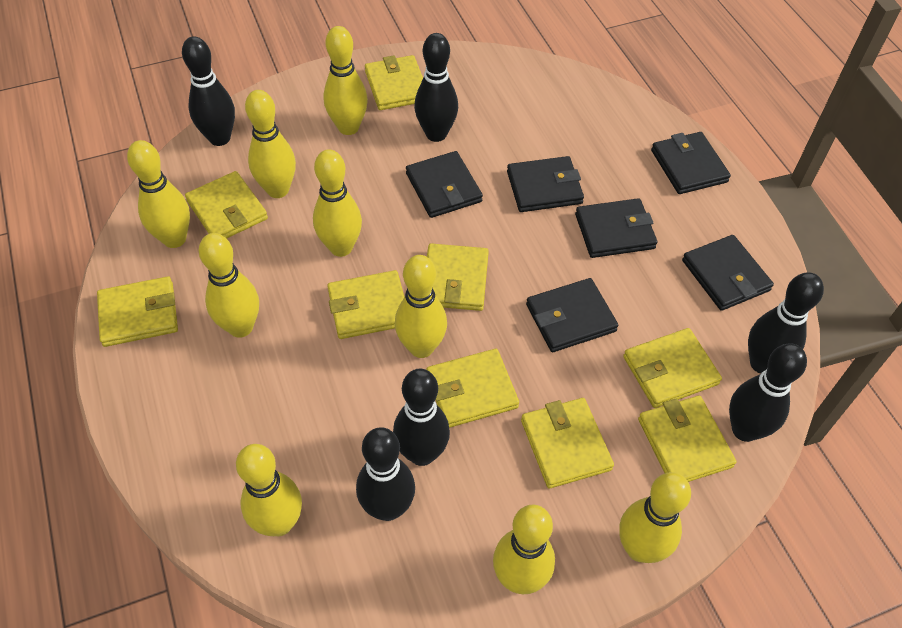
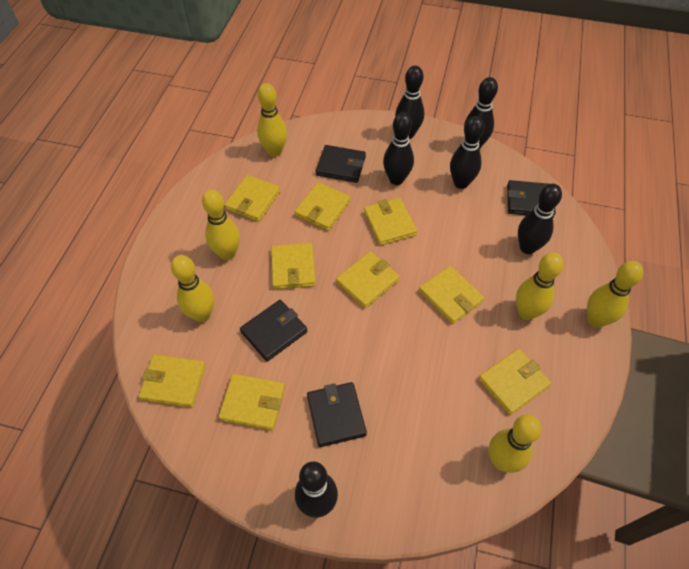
black wallet: 6 -> 4
yellow bowling pin: 9 -> 6

